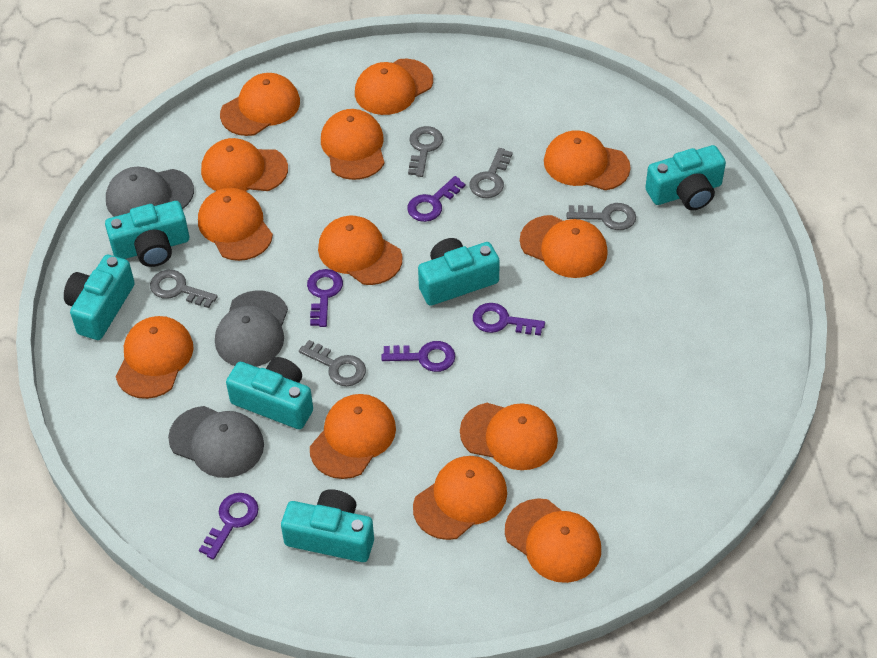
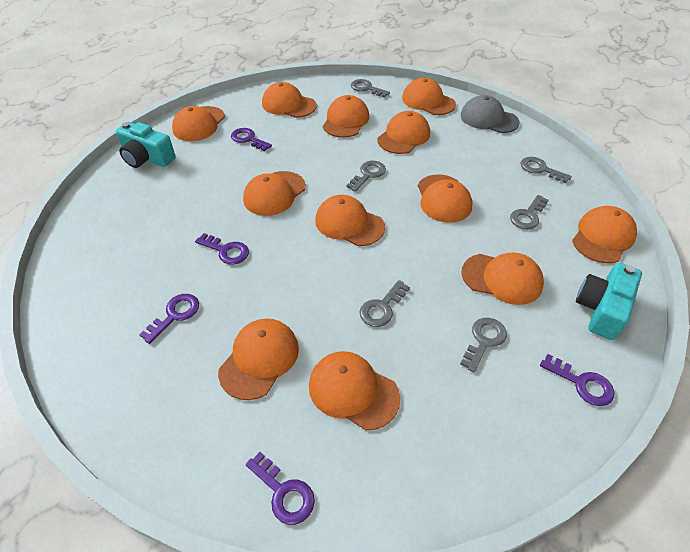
grey cap: 3 -> 1
grey key: 5 -> 6
orange cap: 13 -> 12
turquoise camera: 6 -> 2

